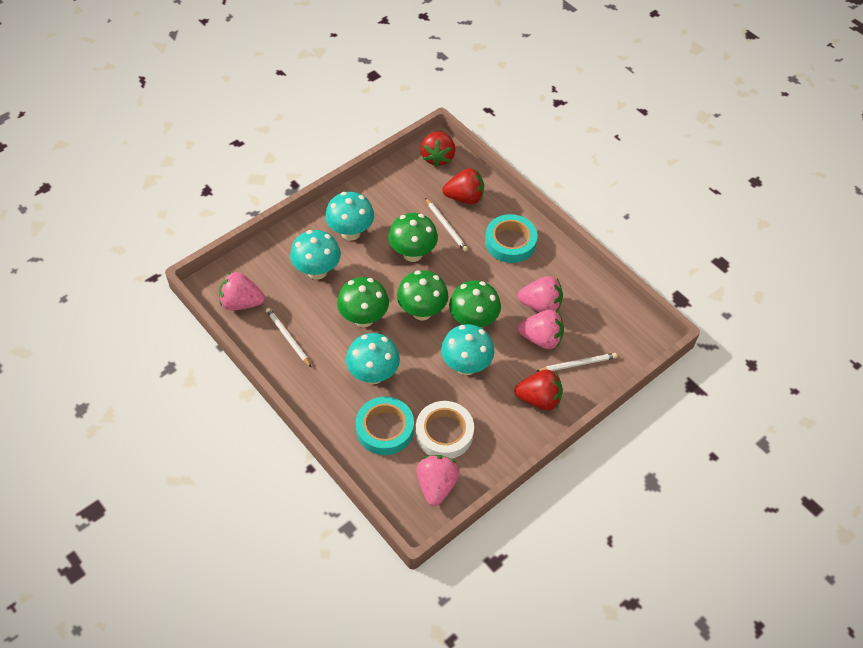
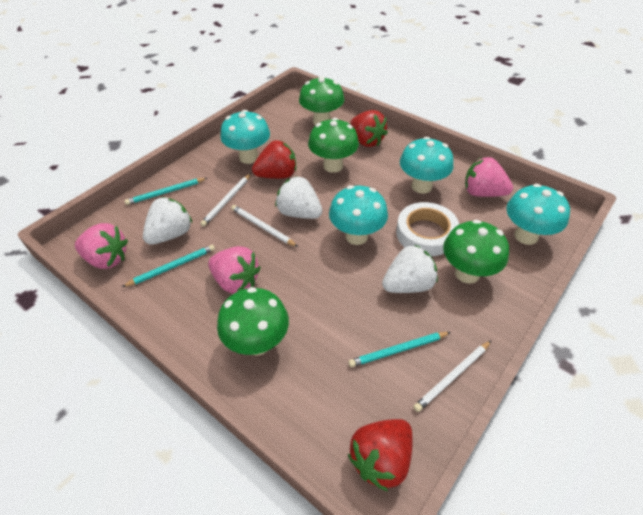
pink strawberry: 4 -> 3
turquoise pencil: 0 -> 3
turquoise tape: 2 -> 0
white strawberry: 0 -> 3

